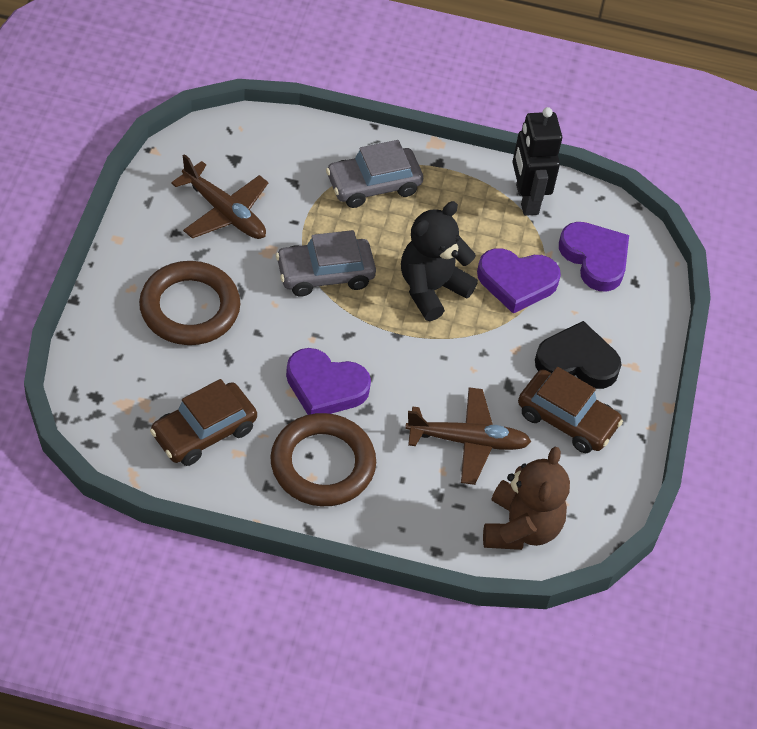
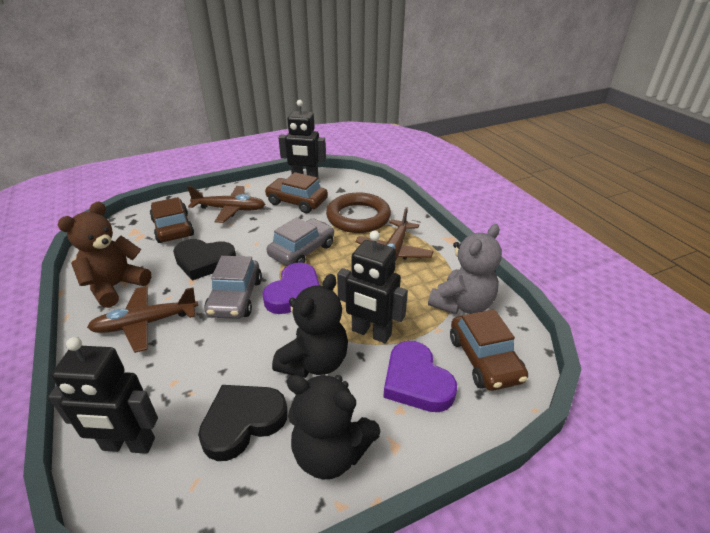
black heart: 1 -> 2
black robot: 1 -> 3
black teddy bear: 1 -> 2
brown car: 2 -> 3
brown plane: 2 -> 3
brown ring: 2 -> 1
grey teddy bear: 0 -> 1
purple heart: 3 -> 2

